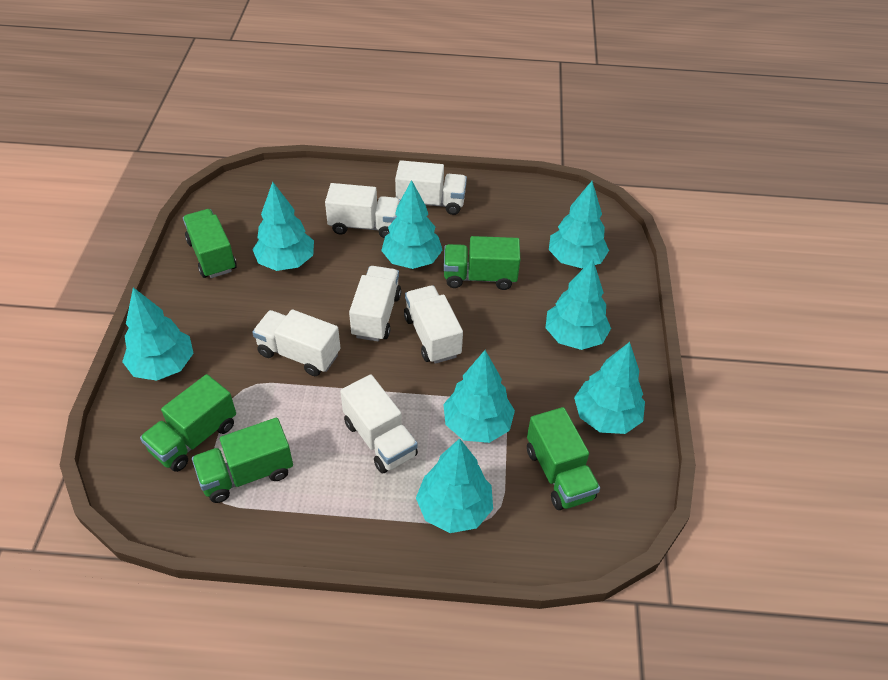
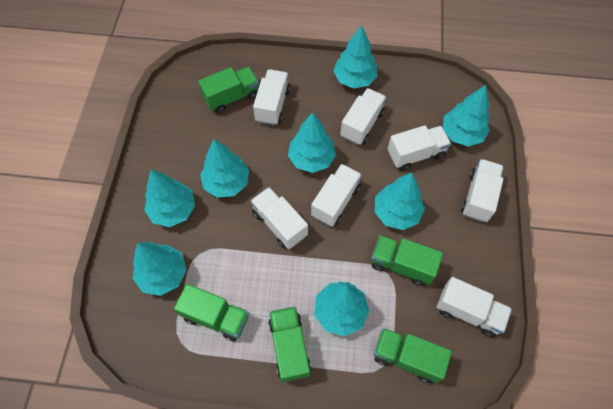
white truck: 6 -> 7

